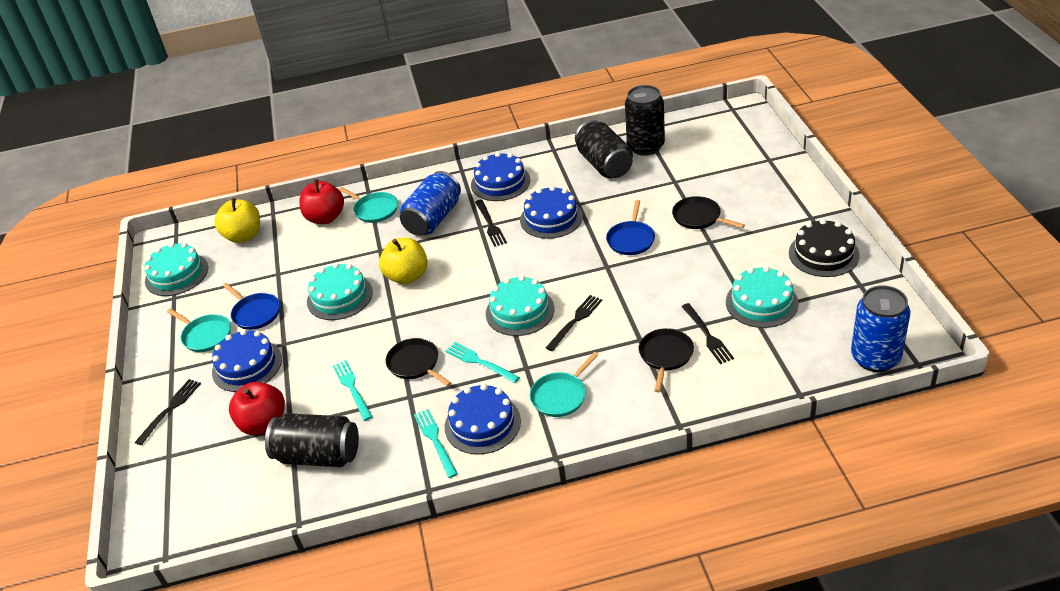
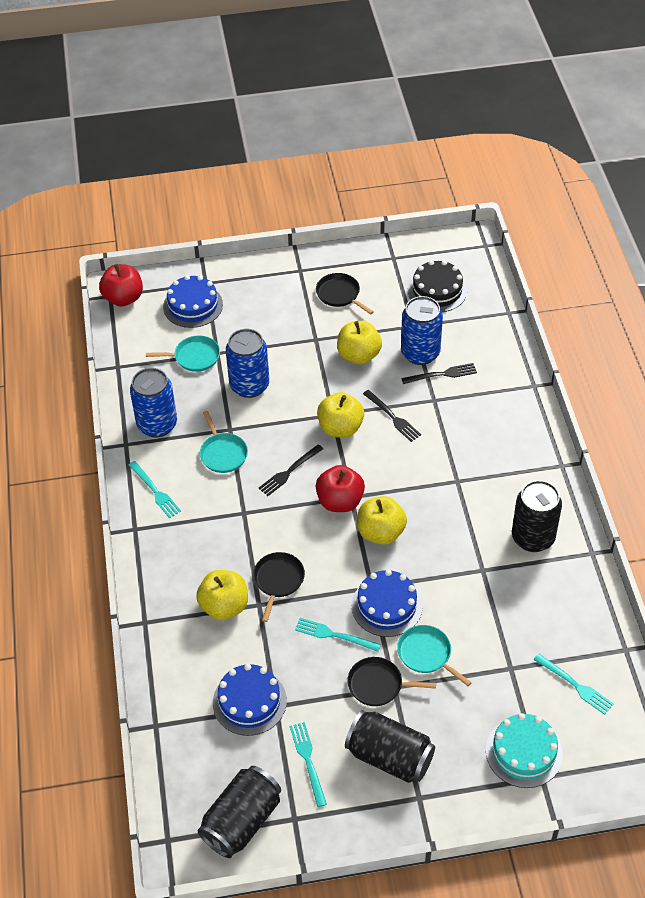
black fork: 4 -> 3
blue cake: 4 -> 3
blue can: 2 -> 3
blue pan: 2 -> 0
turquoise cake: 4 -> 1
turquoise fork: 3 -> 4
yellow apple: 2 -> 4

